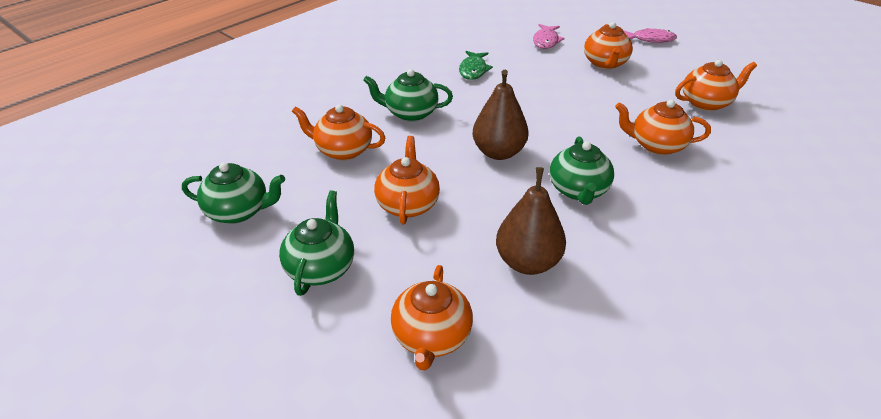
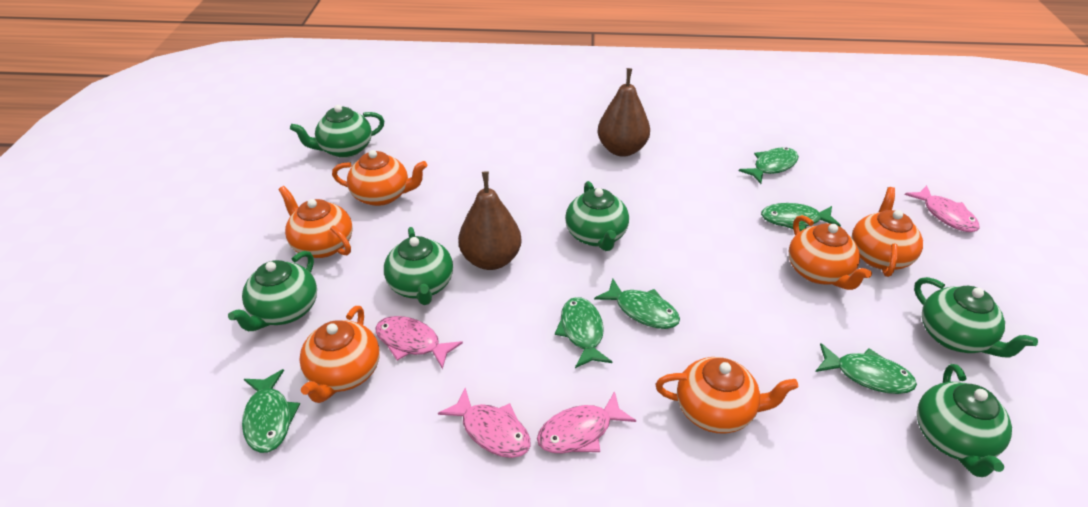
green fish: 1 -> 6
green teapot: 4 -> 6
pink fish: 2 -> 4

